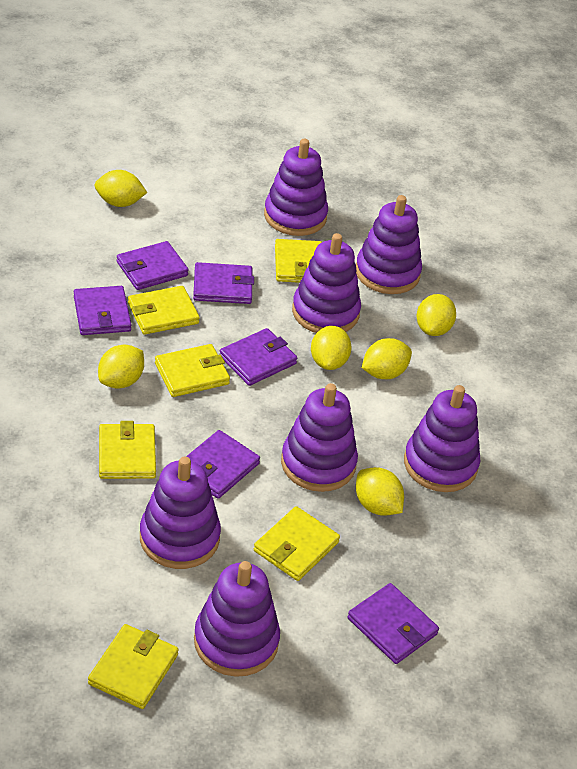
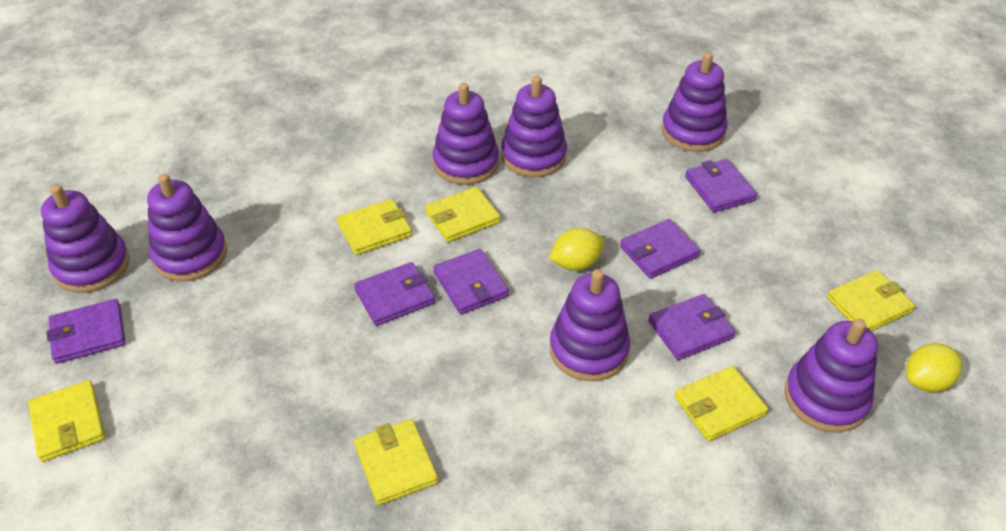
yellow lemon: 6 -> 2

